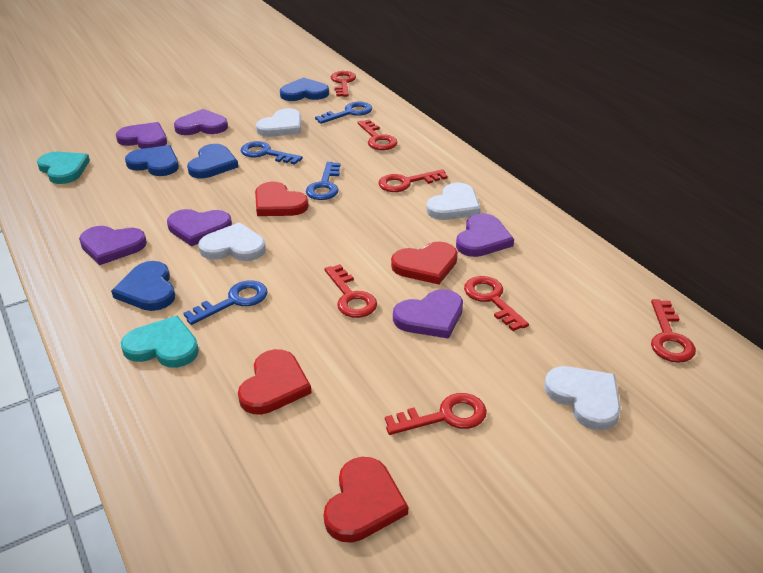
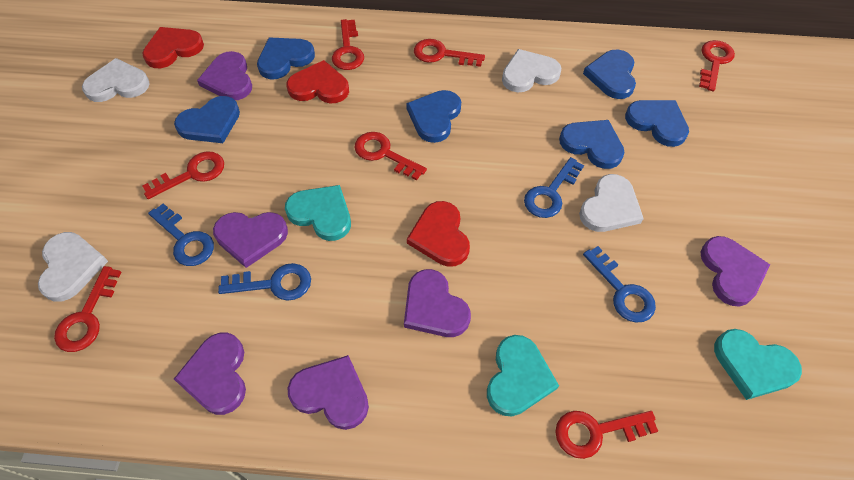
blue heart: 4 -> 6
red heart: 4 -> 3
turquoise heart: 2 -> 3

